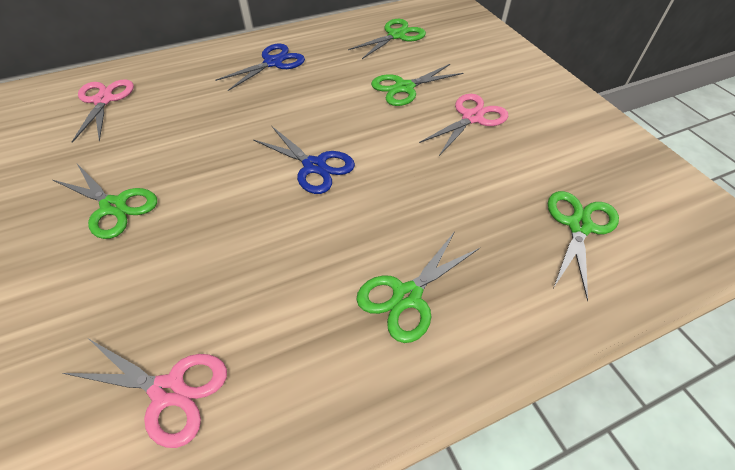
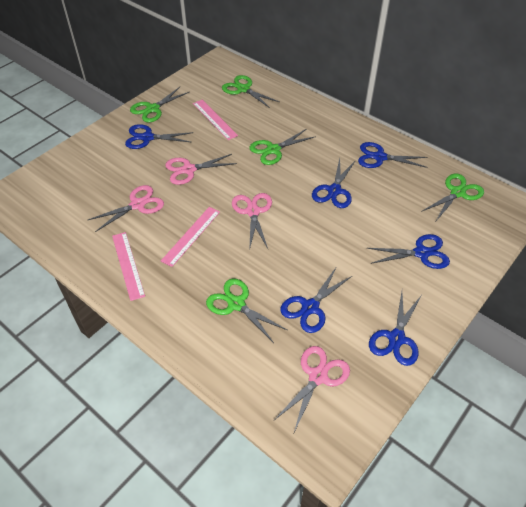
blue scissors: 2 -> 6
pink ruler: 0 -> 3
pink scissors: 3 -> 4

